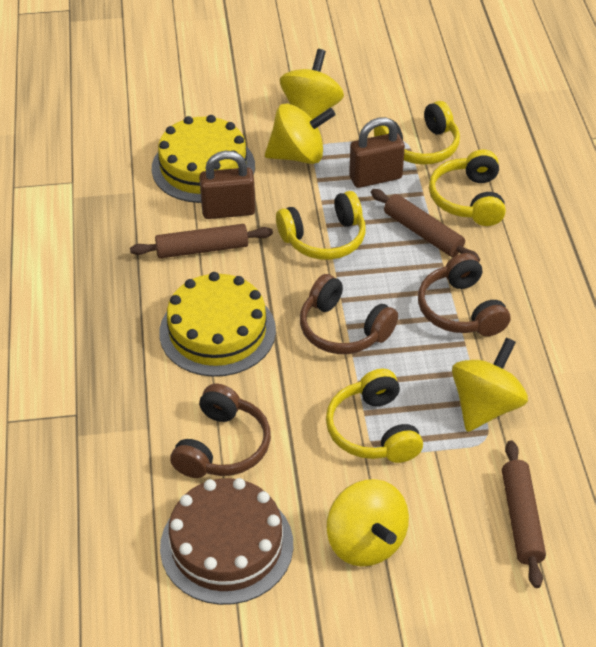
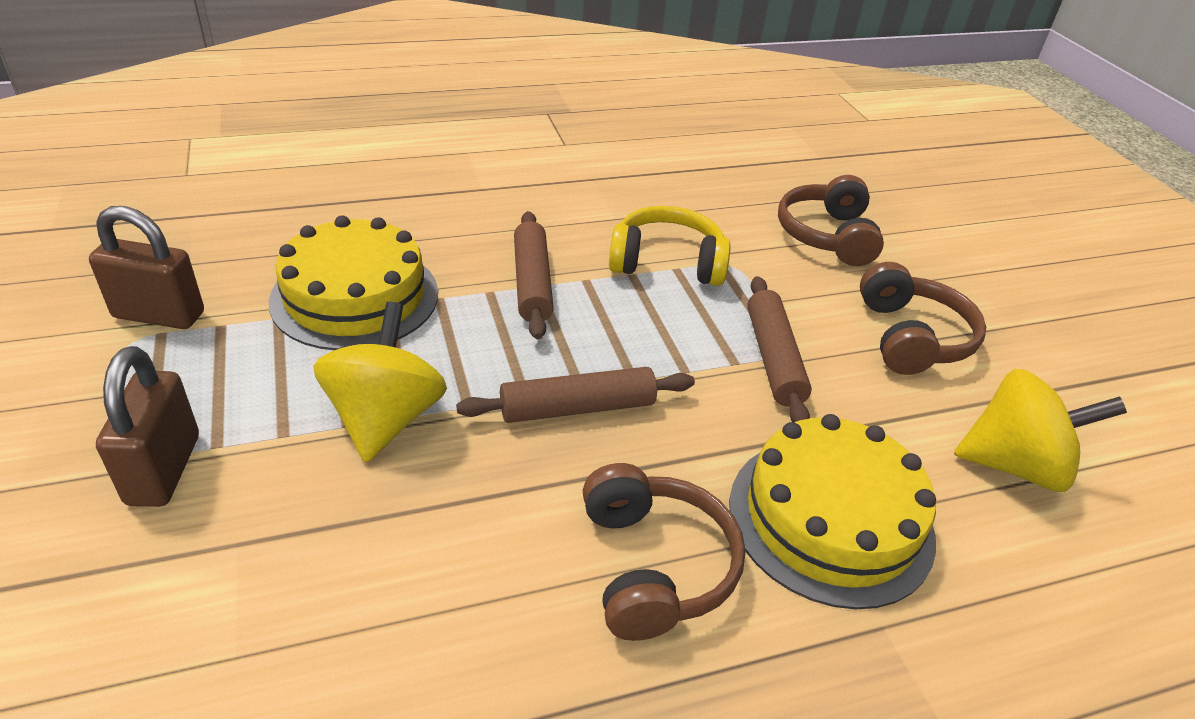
brown cake: 1 -> 0
yellow headphones: 4 -> 1
yellow spinning top: 4 -> 2

